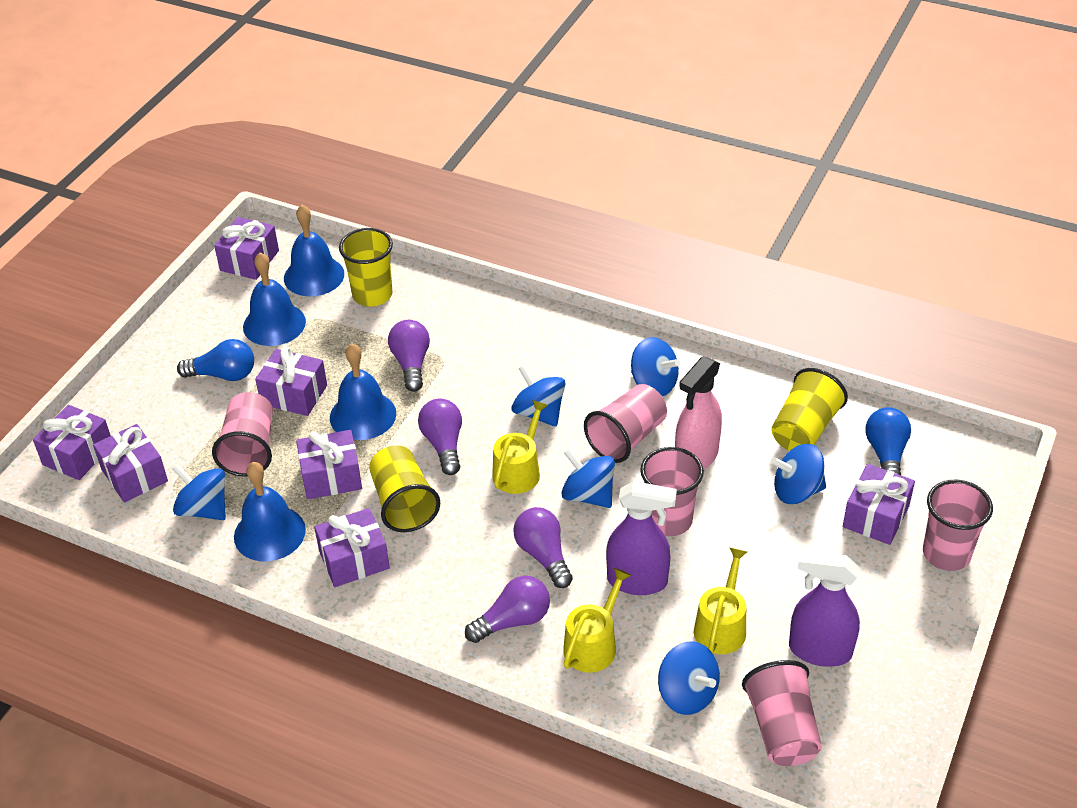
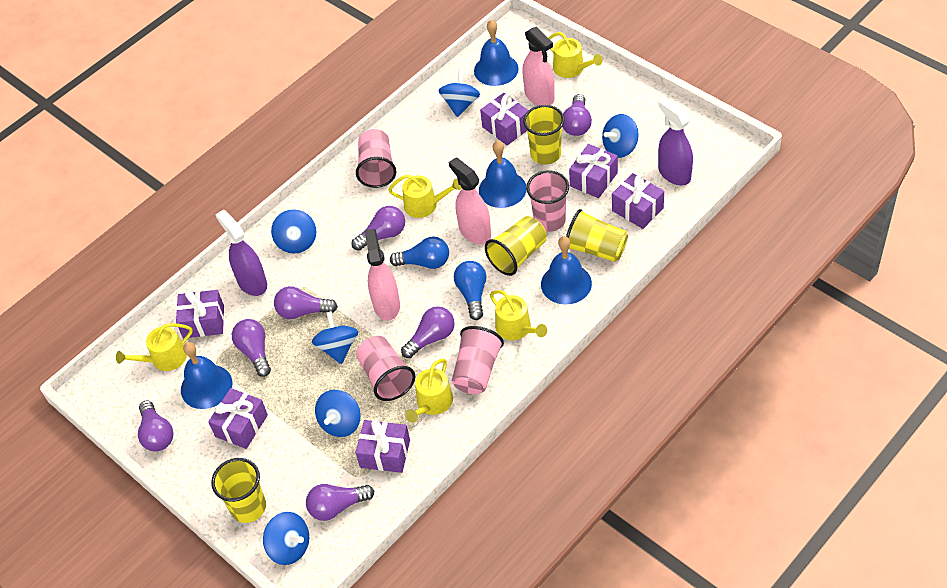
pink cup: 5 -> 4
pink spray bottle: 1 -> 3
purple gift: 7 -> 6
purple light bulb: 4 -> 7
yellow cup: 3 -> 4
yellow watering can: 3 -> 5

